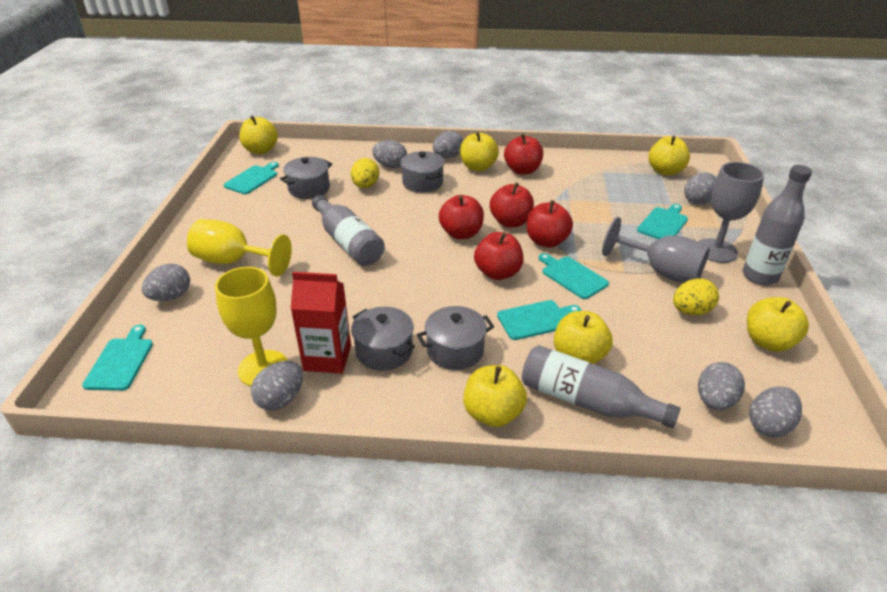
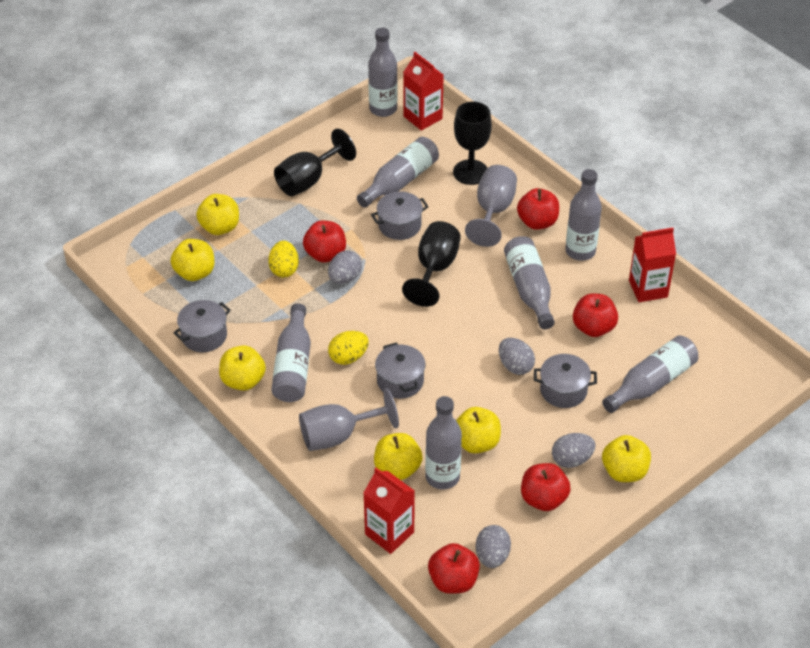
black goblet: 0 -> 3
grey bottle: 3 -> 7
grey egg: 7 -> 4
red carton: 1 -> 3
turquoise cutting board: 5 -> 0
yellow goblet: 2 -> 0

